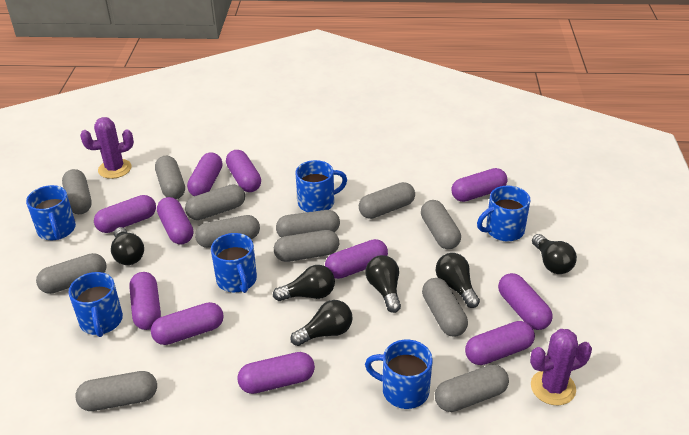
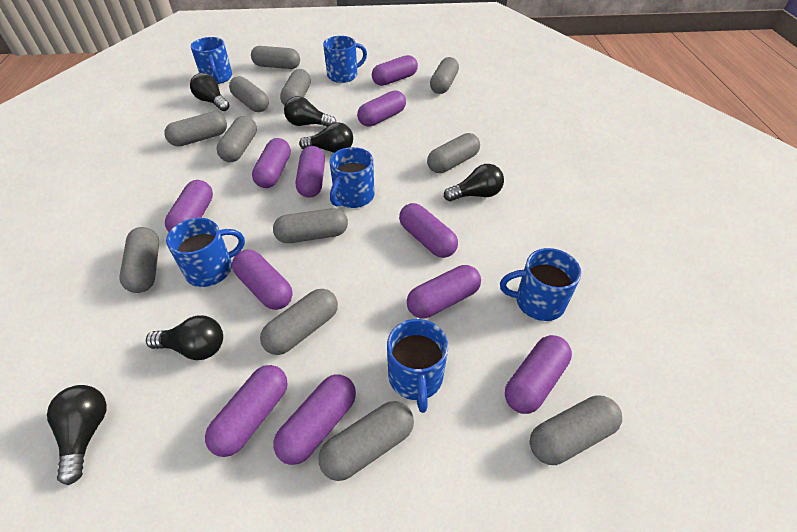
purple cactus: 2 -> 0

